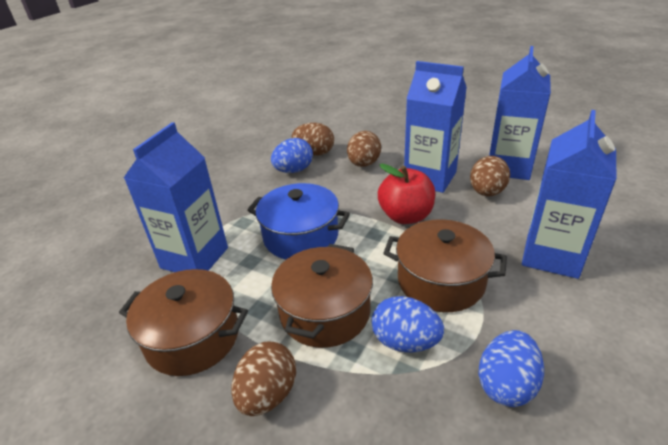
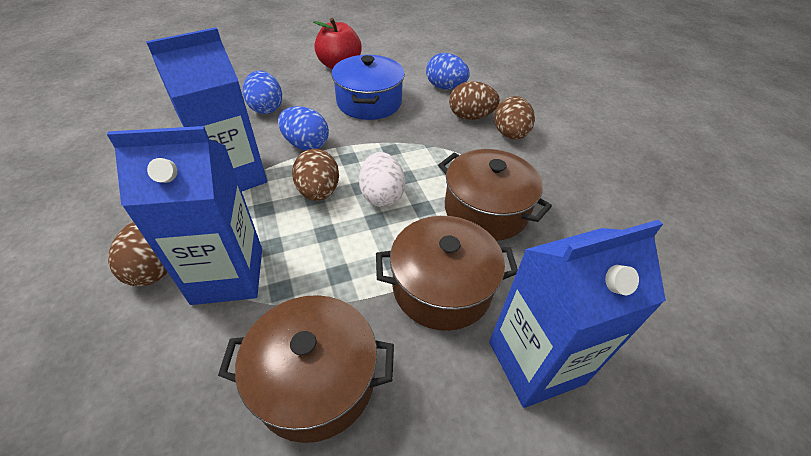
blue carton: 4 -> 3
white egg: 0 -> 1

